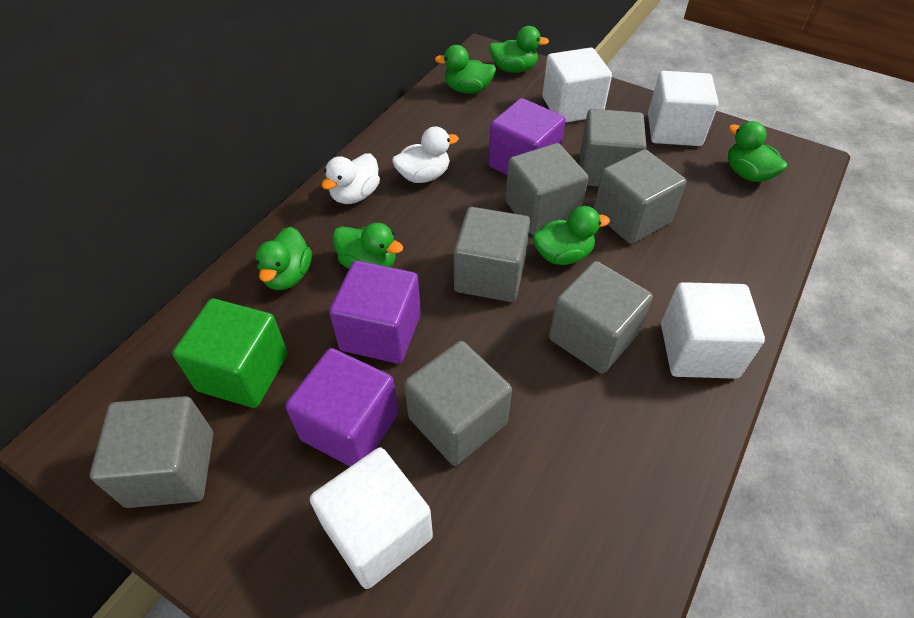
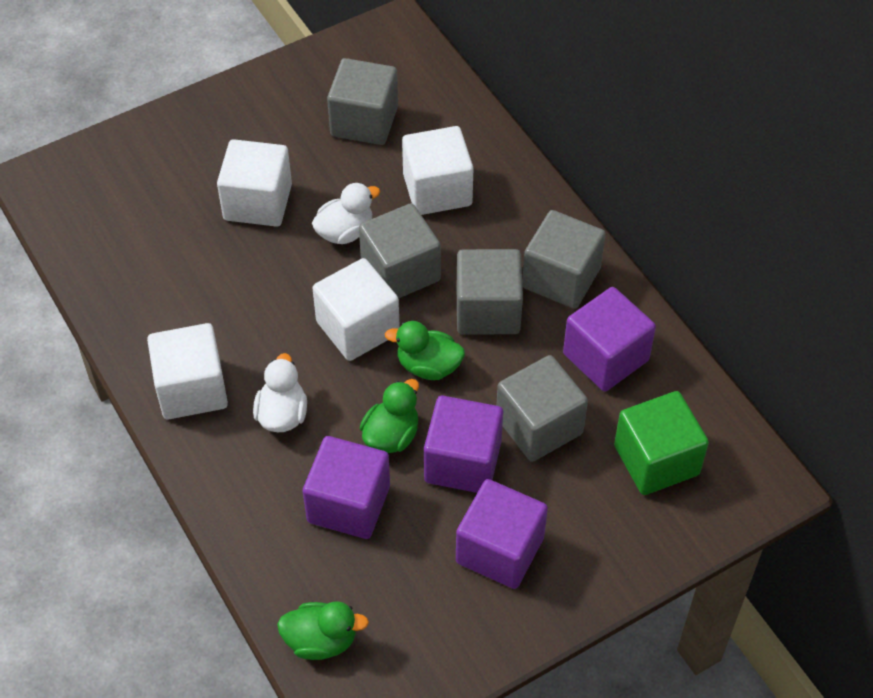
green duck: 6 -> 3
grey cube: 7 -> 5
purple cube: 3 -> 4

